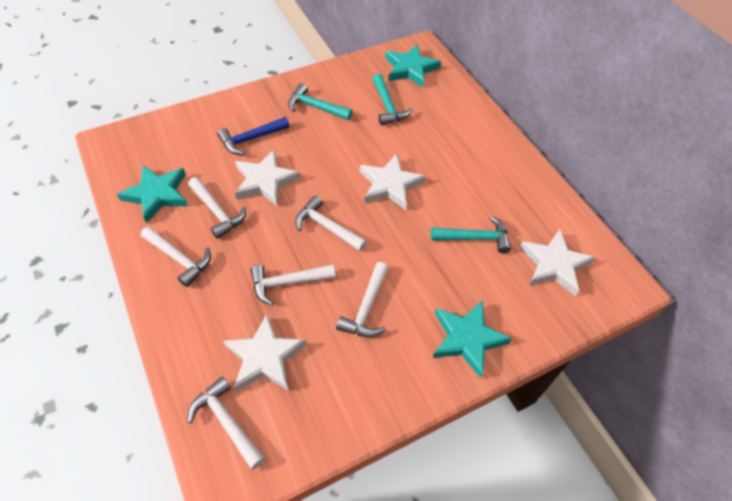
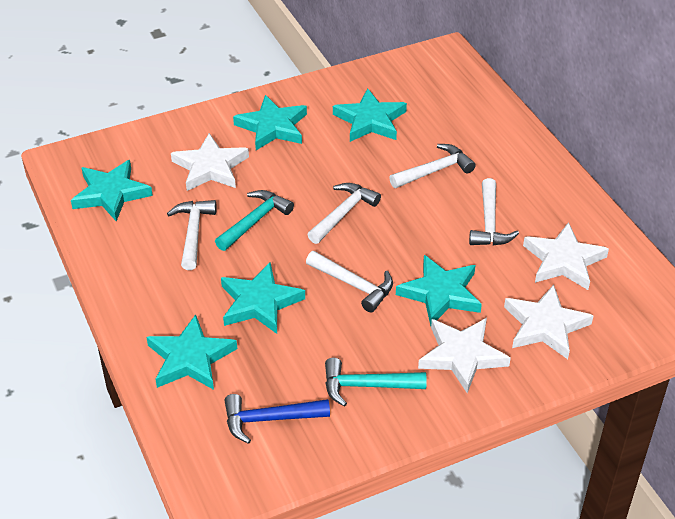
turquoise hammer: 3 -> 2
turquoise star: 3 -> 6
white hammer: 6 -> 5

